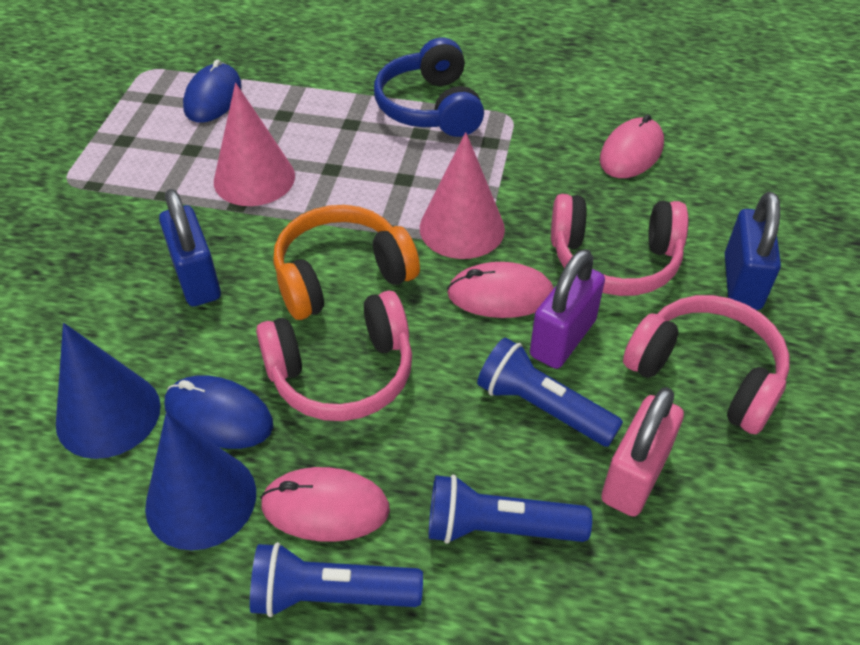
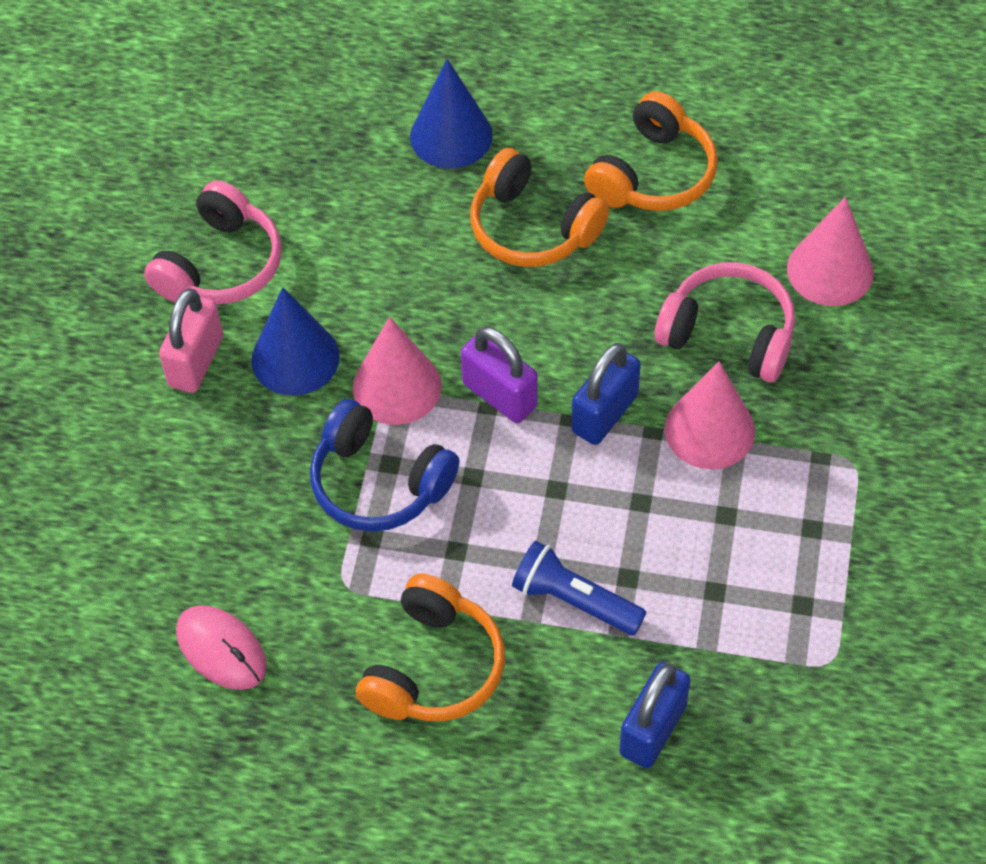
blue flashlight: 3 -> 1
blue mouse: 2 -> 0
orange headphones: 1 -> 3
pink cone: 2 -> 3
pink headphones: 3 -> 2
pink mouse: 3 -> 1

